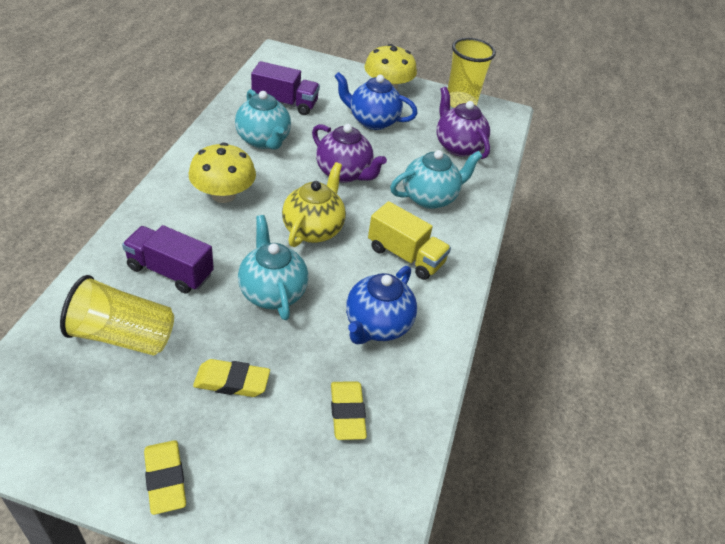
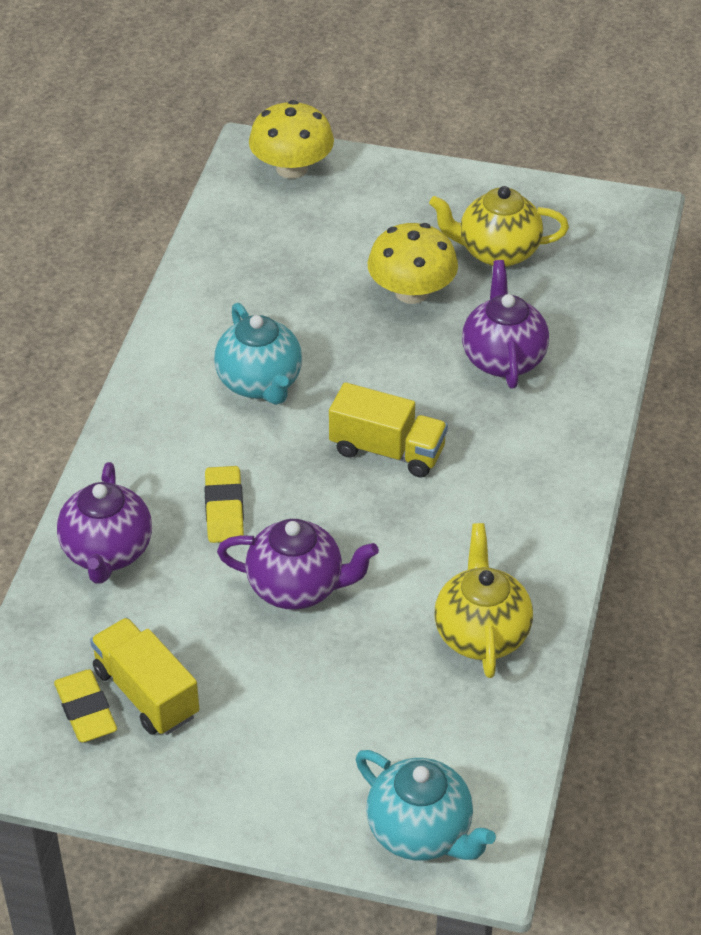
blue teapot: 2 -> 0
purple teapot: 2 -> 3
purple truck: 2 -> 0
turquoise teapot: 3 -> 2
yellow cup: 2 -> 0
yellow eraser: 3 -> 2
yellow teapot: 1 -> 2
yellow truck: 1 -> 2

